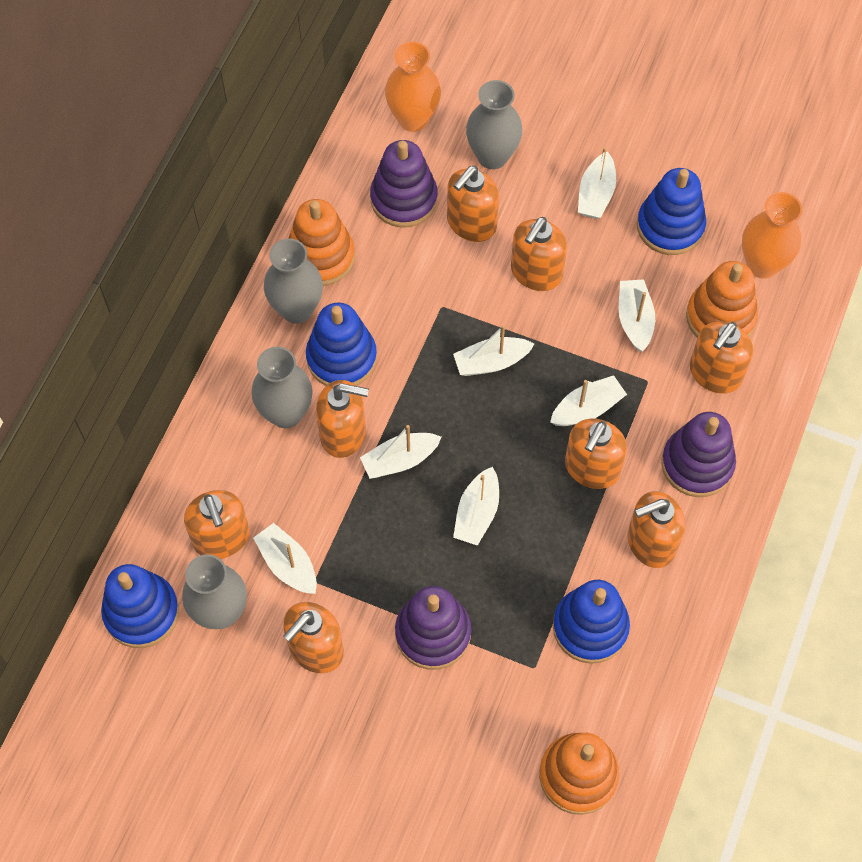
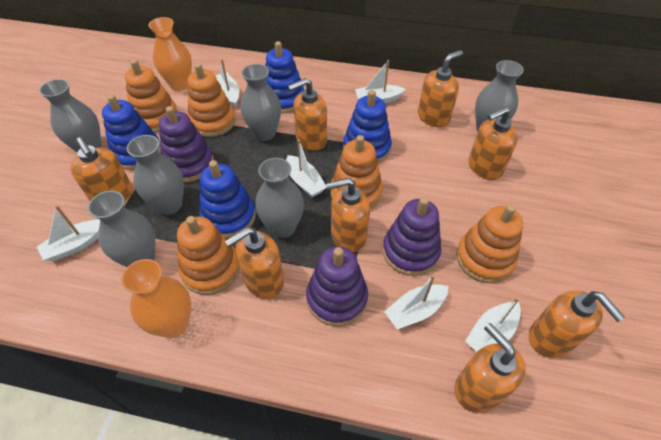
grey vase: 4 -> 6
orange stacking toy: 3 -> 5
white boat: 7 -> 6

